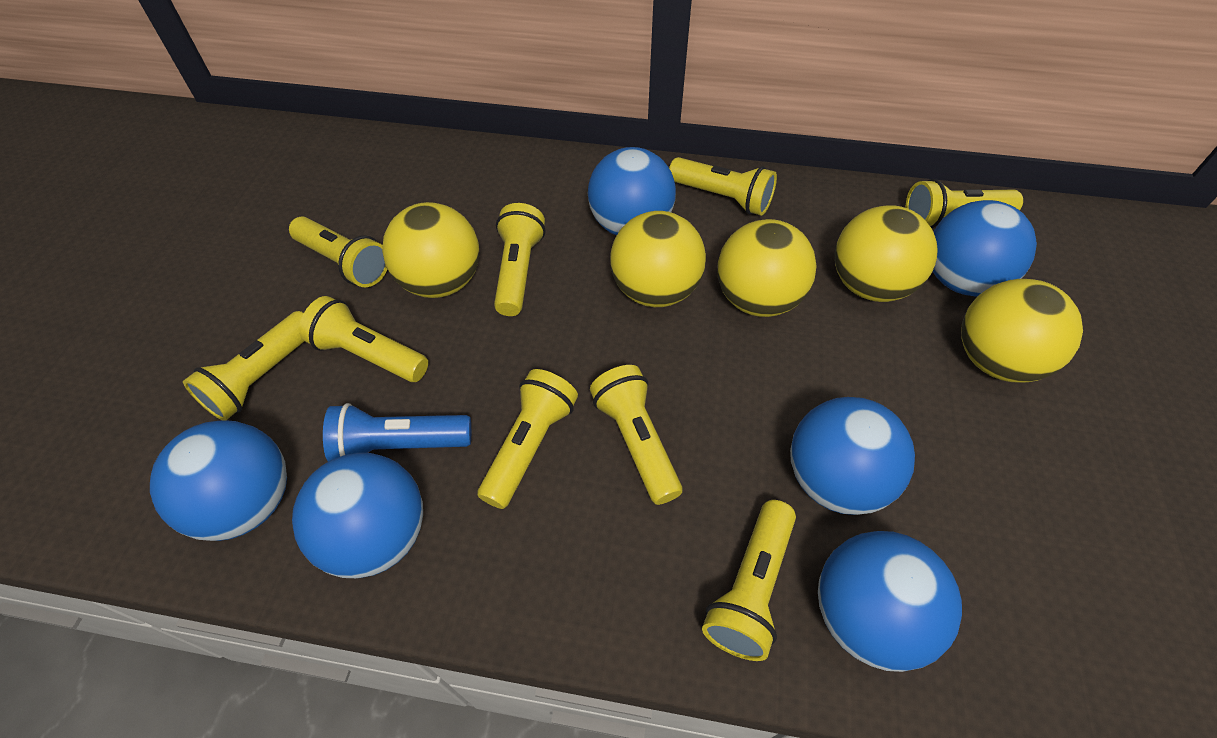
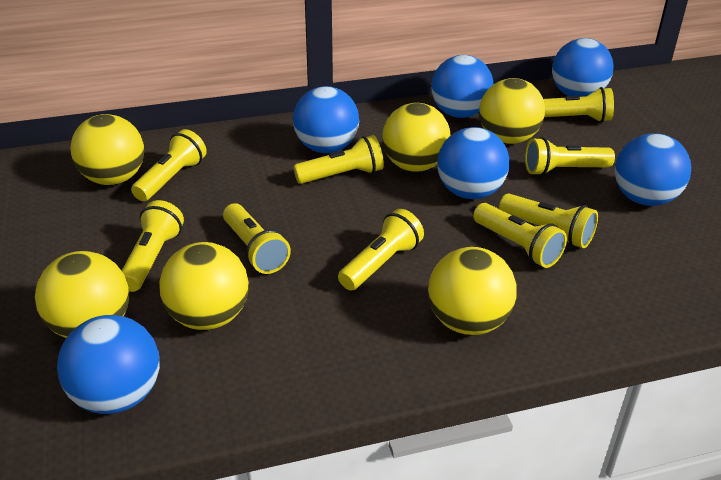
blue flashlight: 1 -> 0
yellow ball: 5 -> 6

